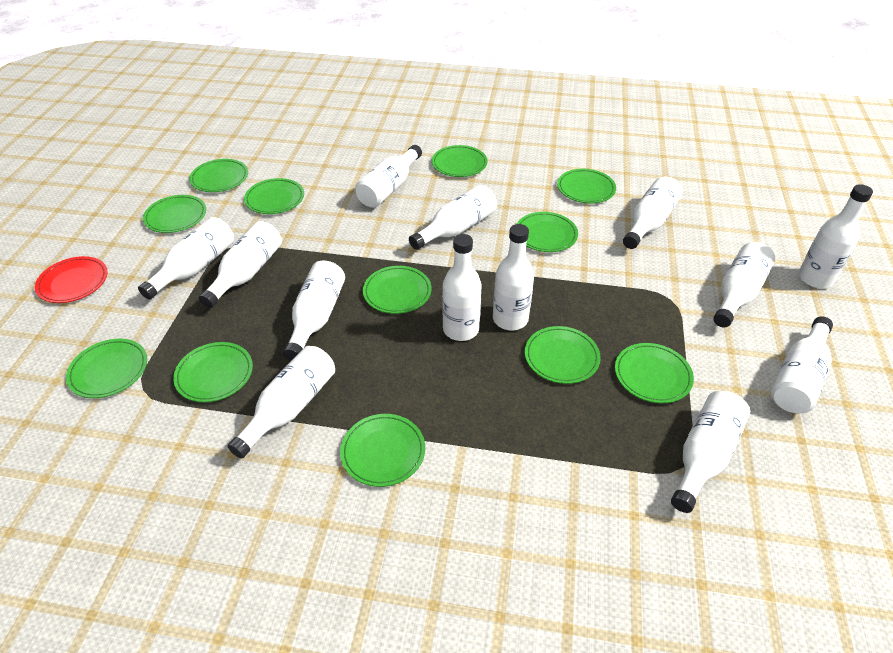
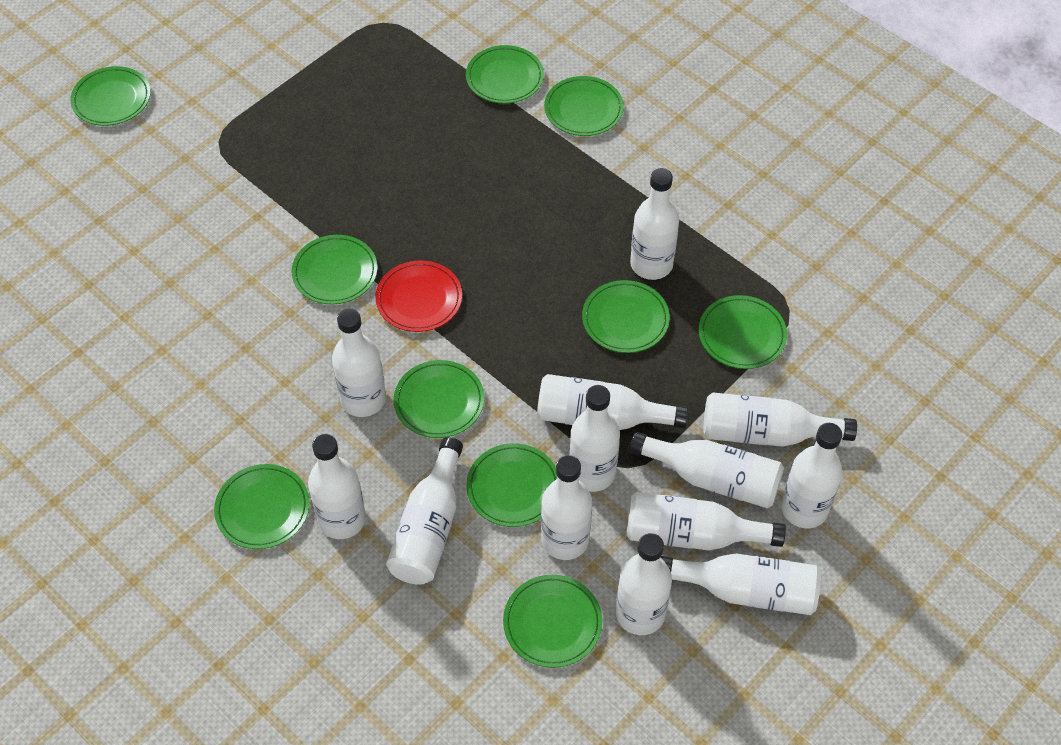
green plate: 12 -> 10

